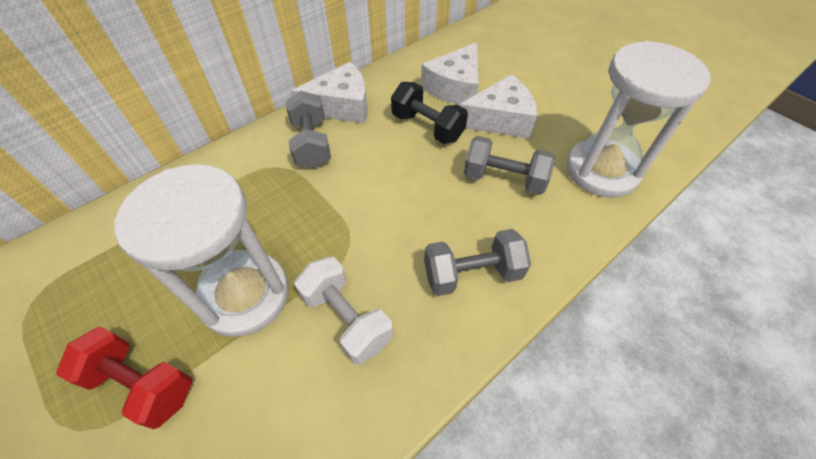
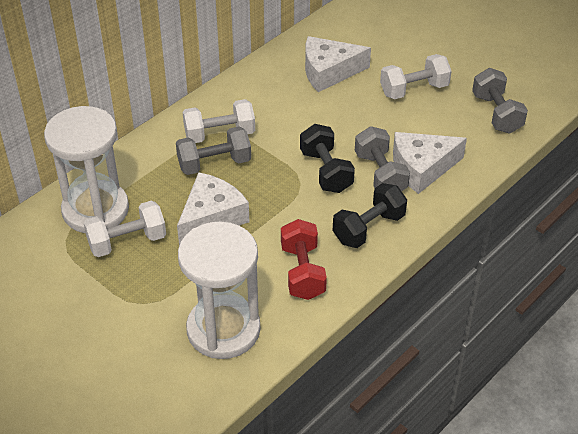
black dumbbell: 1 -> 2
white dumbbell: 1 -> 3

